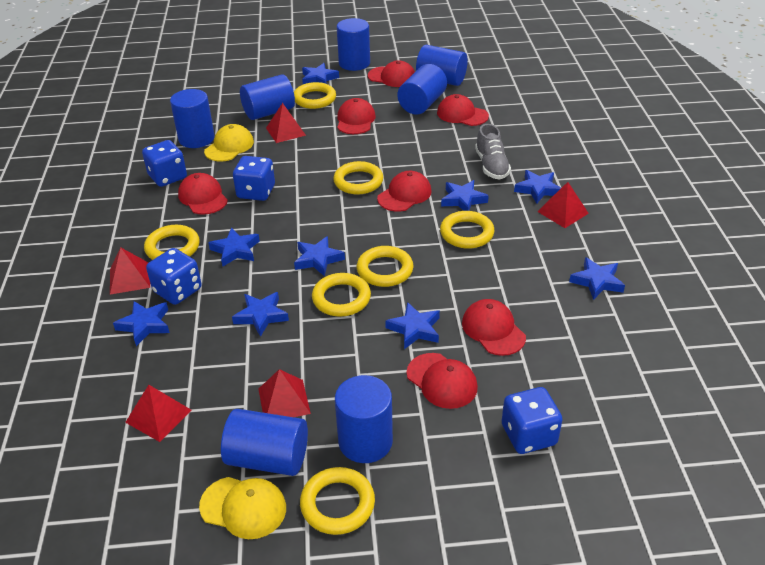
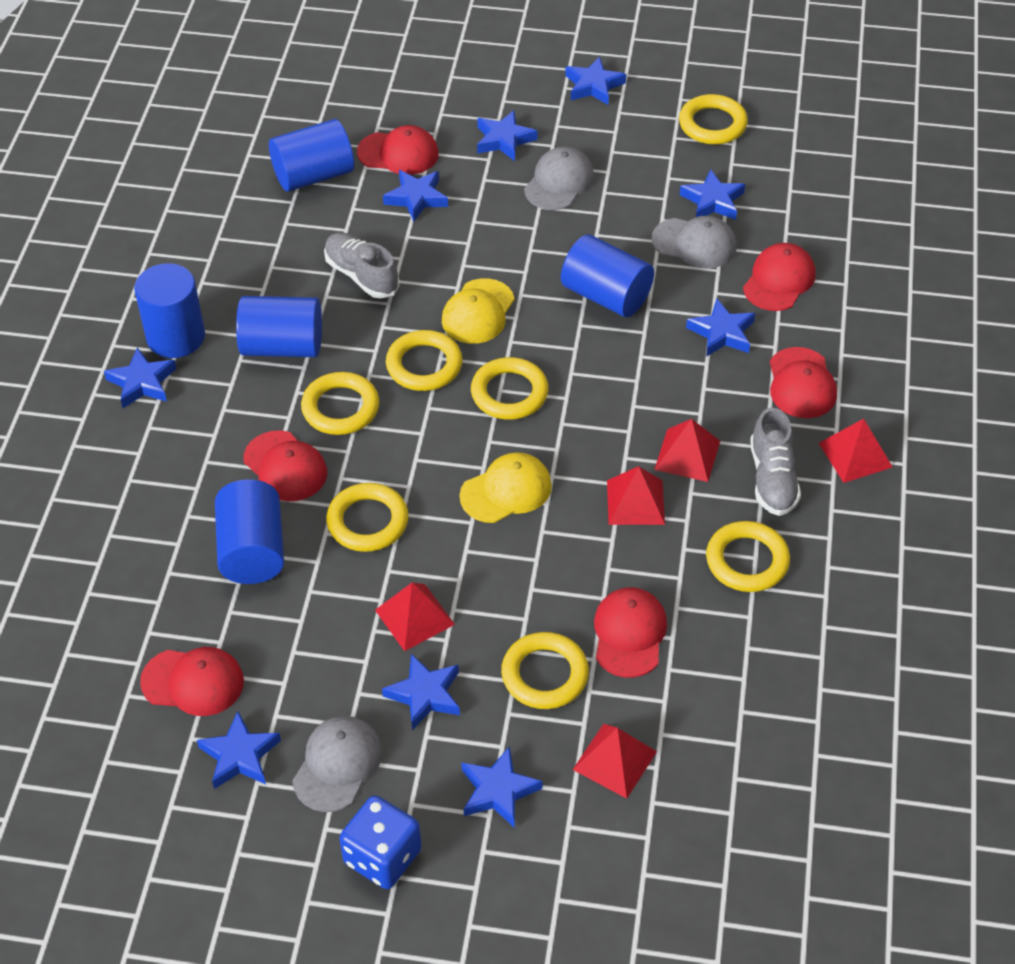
blue cylinder: 7 -> 5
blue dice: 4 -> 1
grey cap: 0 -> 3
grey shoe: 1 -> 2
red cap: 7 -> 6

